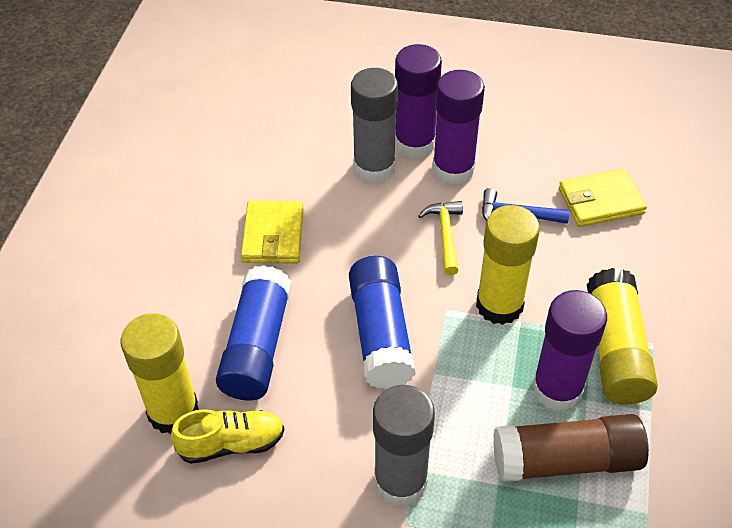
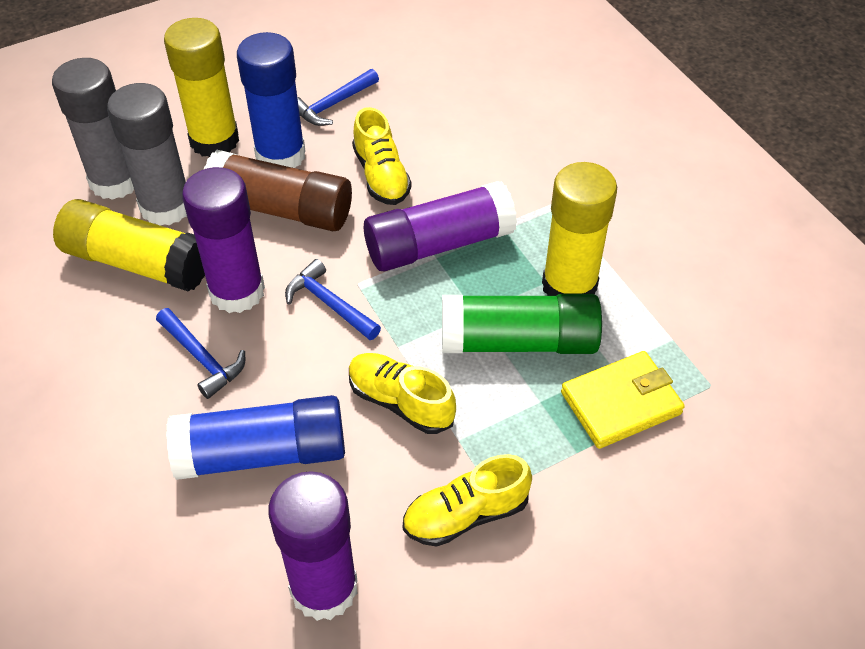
blue hammer: 1 -> 3
green glue stick: 0 -> 1
yellow hammer: 1 -> 0
yellow shoe: 1 -> 3
yellow wallet: 2 -> 1

